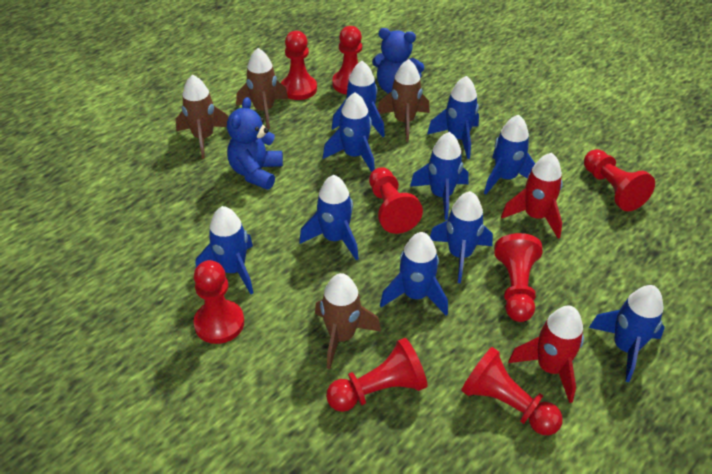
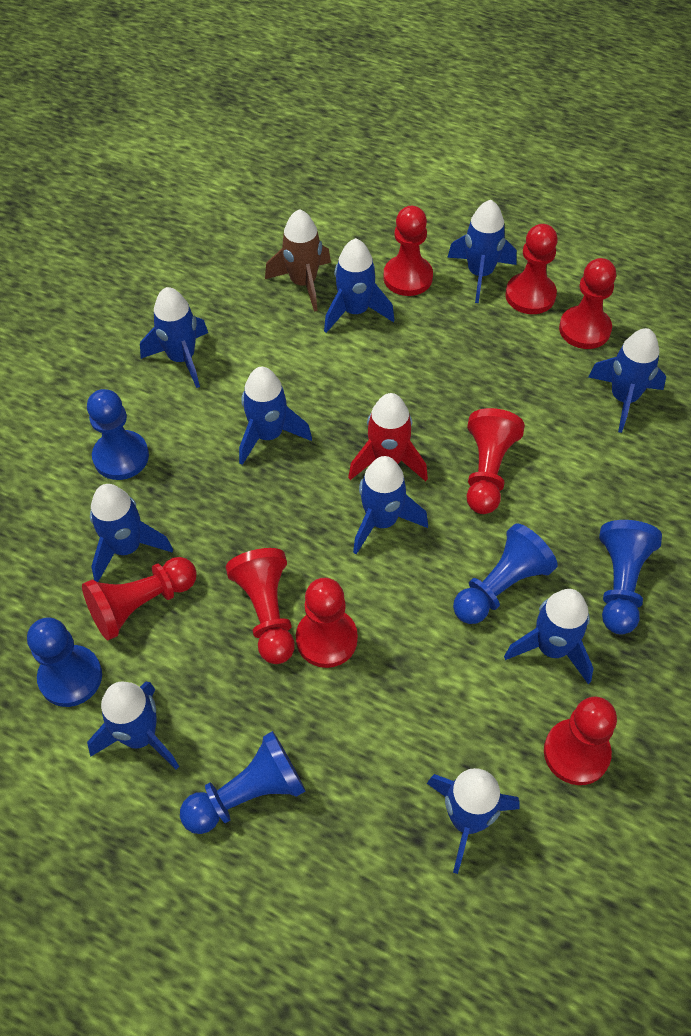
blue pawn: 0 -> 5
blue teddy bear: 2 -> 0
brown rocket: 4 -> 1
red rocket: 2 -> 1

